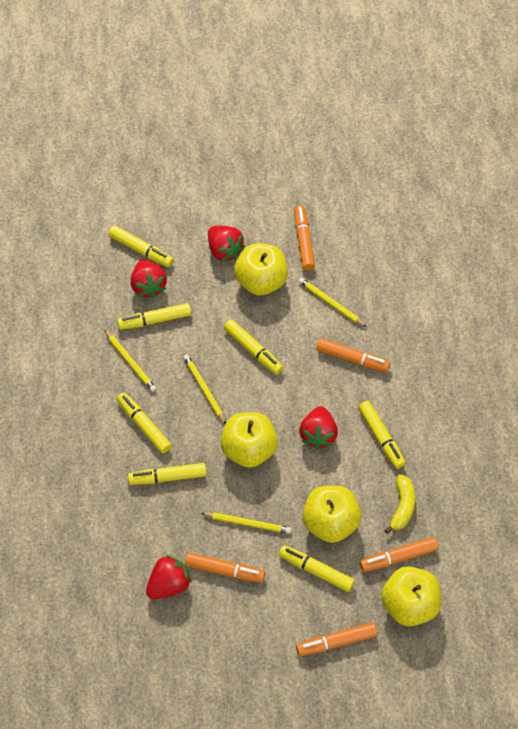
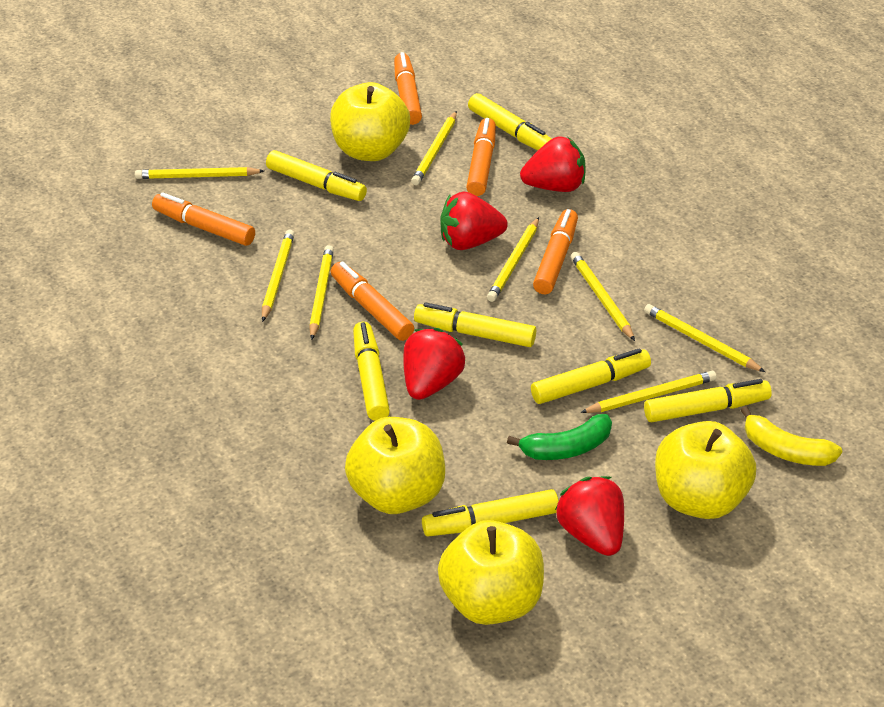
green banana: 0 -> 1
yellow pencil: 4 -> 8

